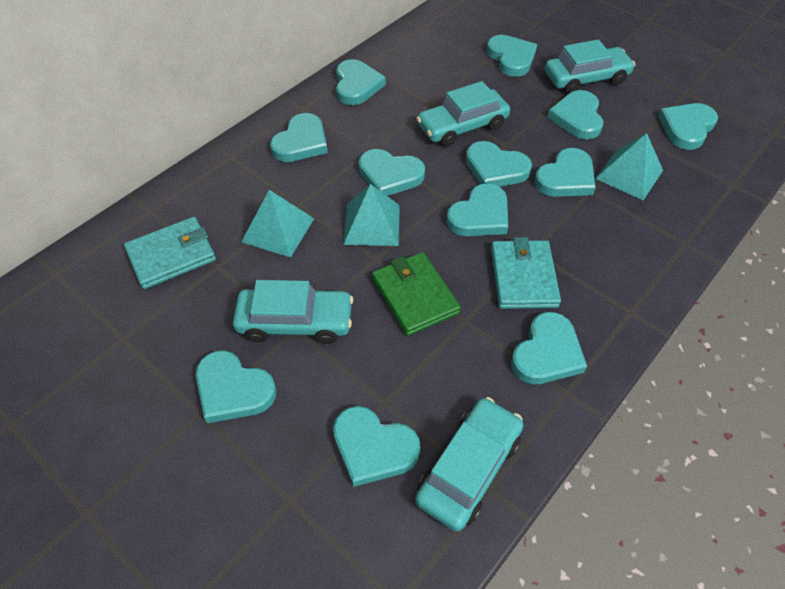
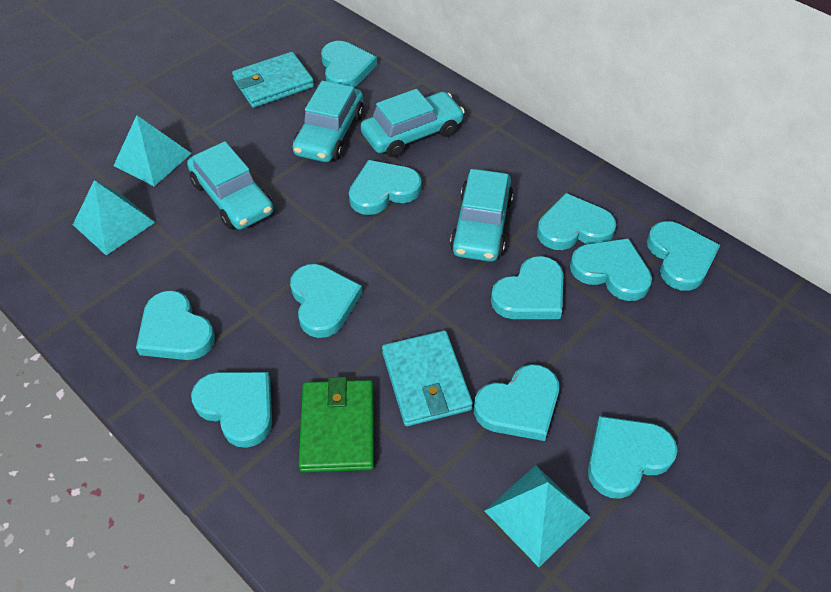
turquoise heart: 12 -> 11

